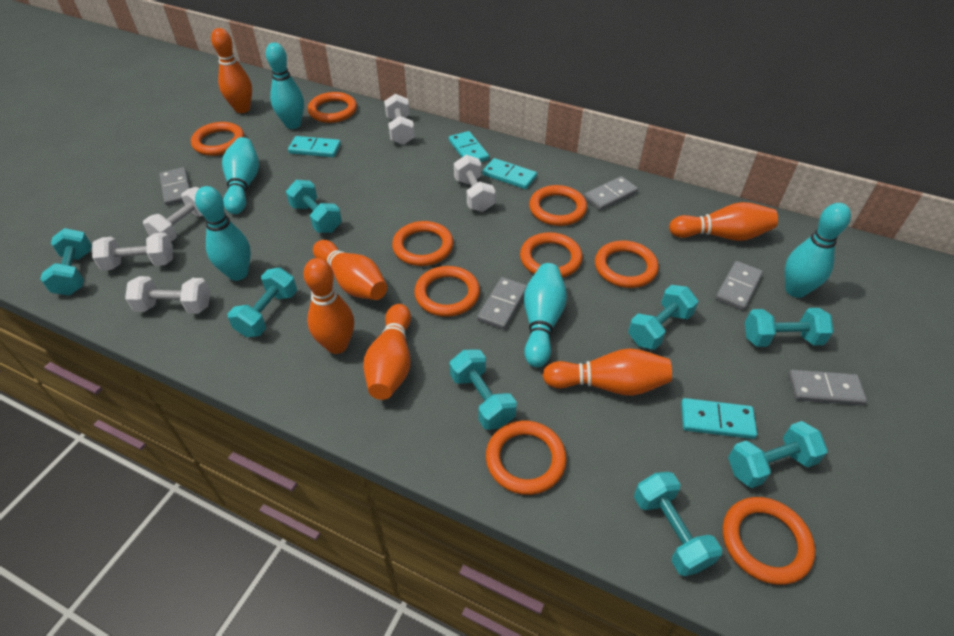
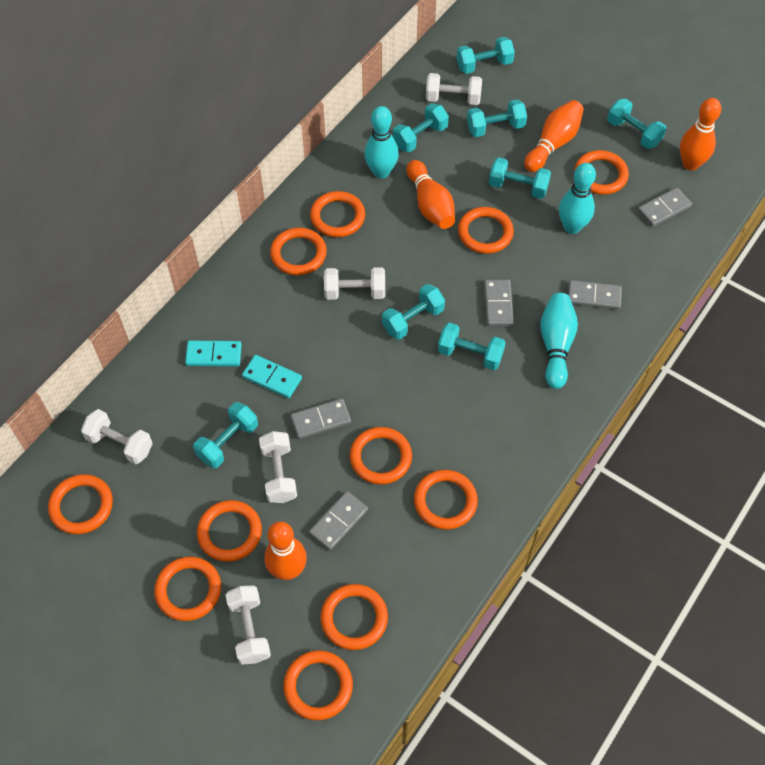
orange bowling pin: 6 -> 4
orange ring: 9 -> 11
turquoise bowling pin: 5 -> 3
turquoise domino: 4 -> 2

